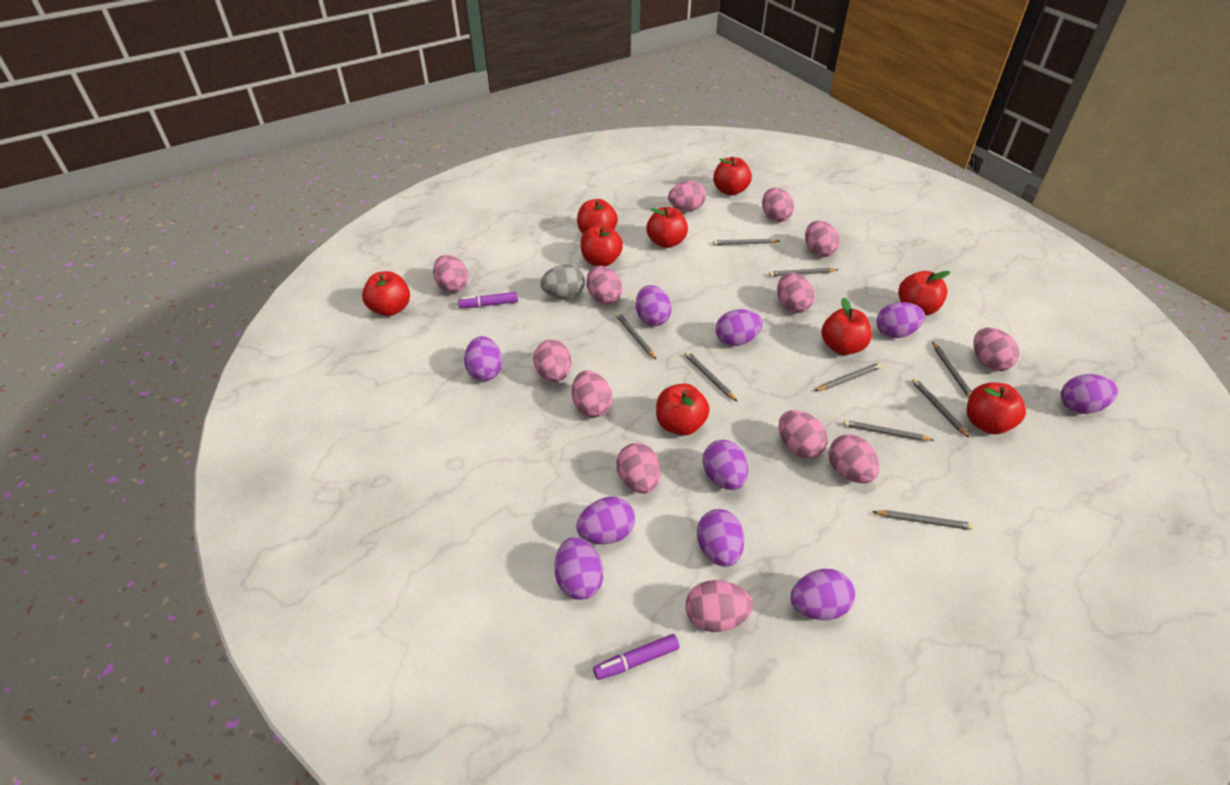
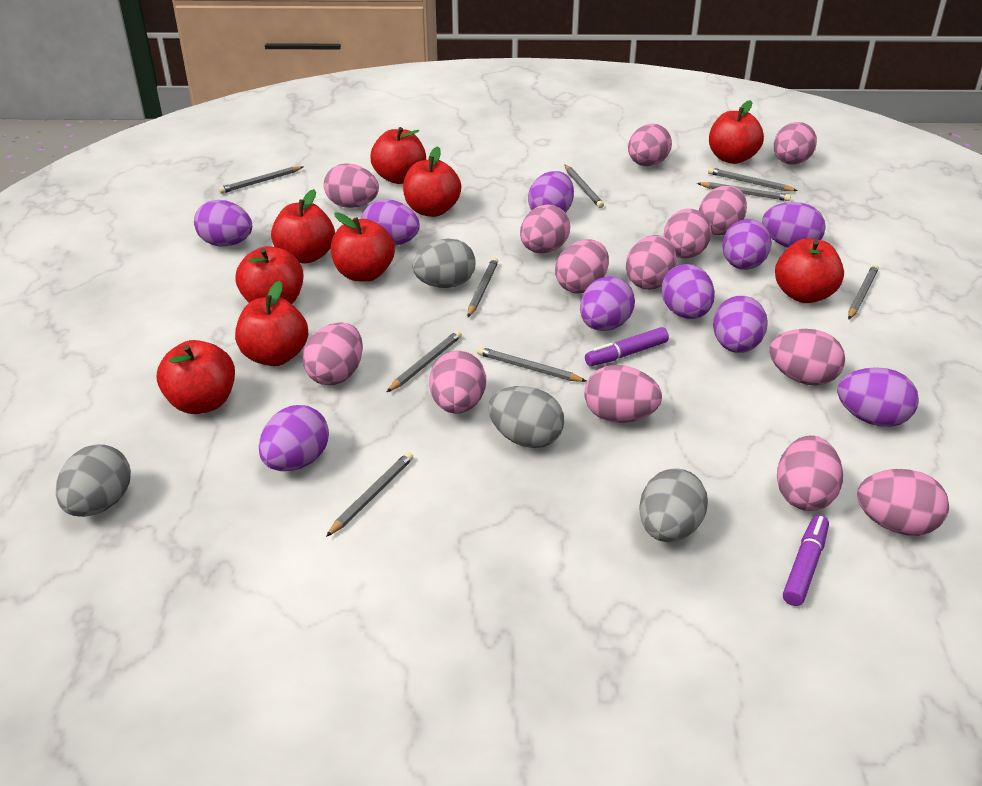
grey egg: 1 -> 4
pink egg: 13 -> 14

